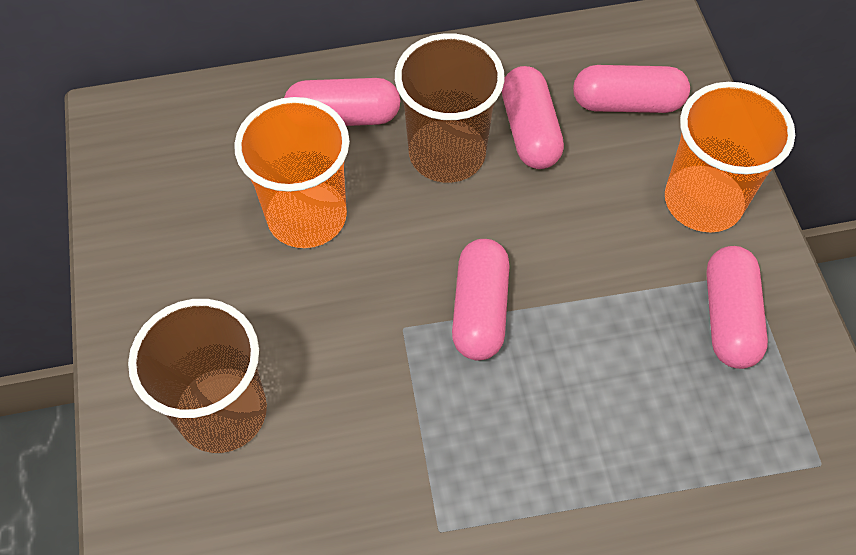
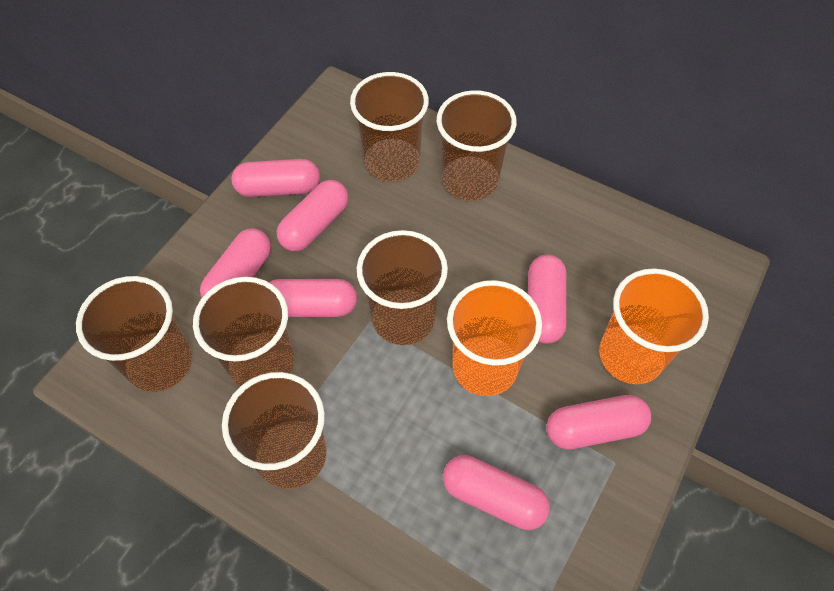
brown cup: 2 -> 6
pink capsule: 5 -> 7

